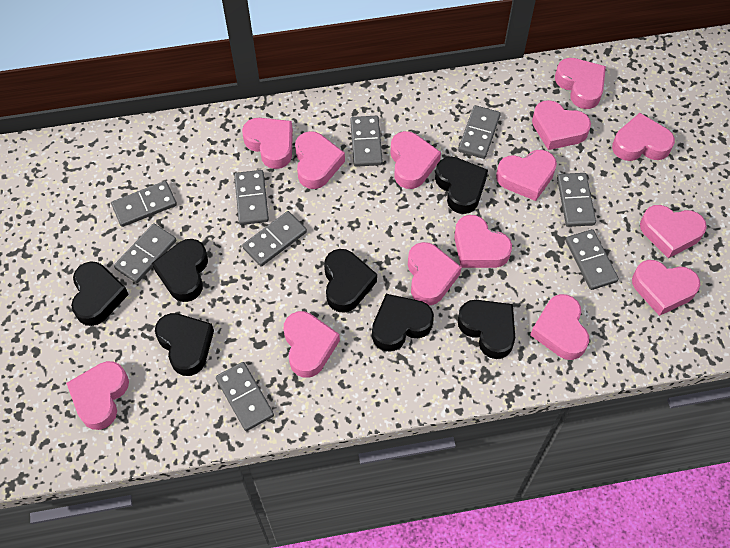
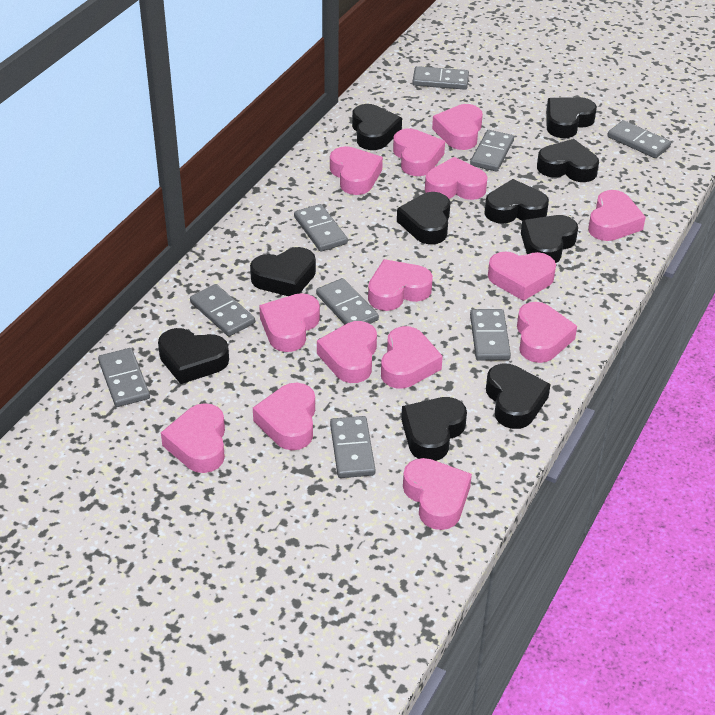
black heart: 7 -> 10

